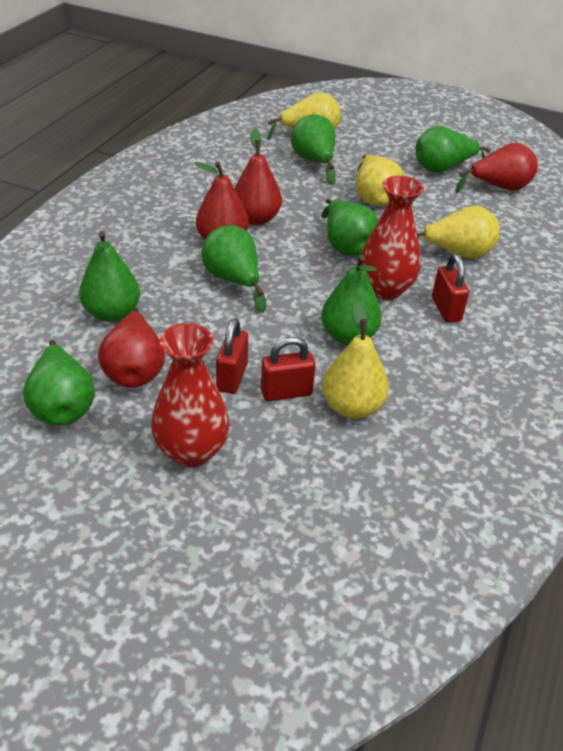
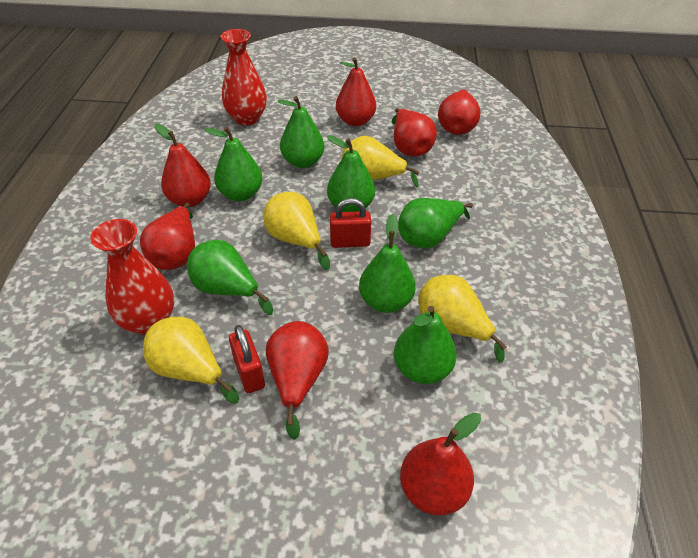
red padlock: 3 -> 2
red pear: 4 -> 7

